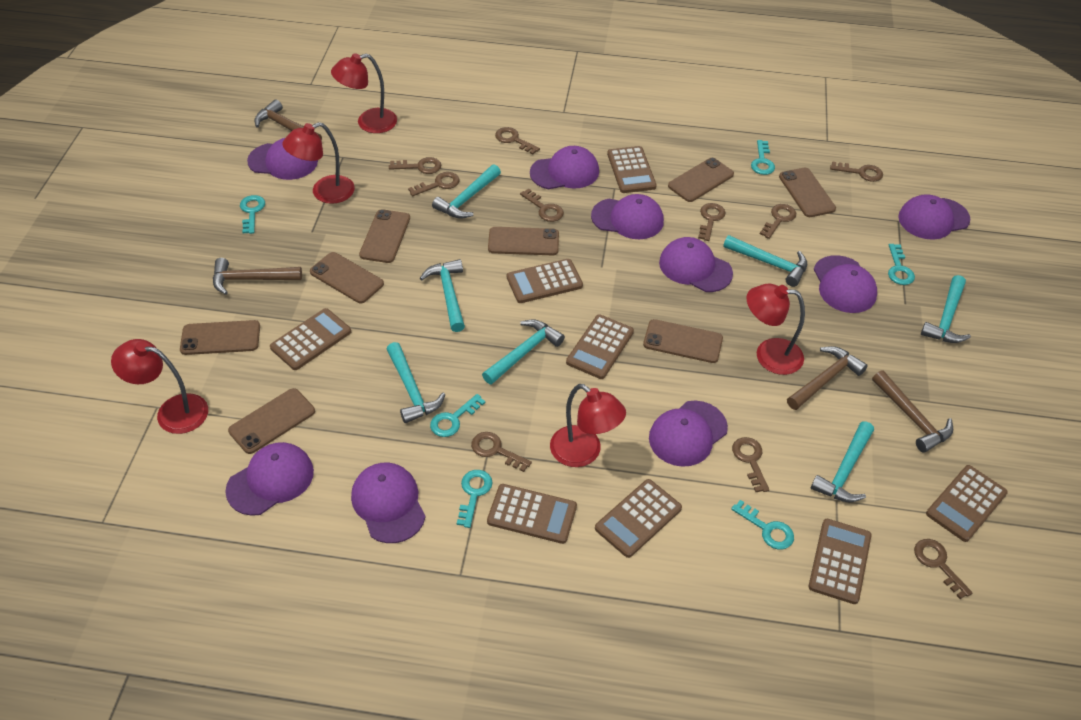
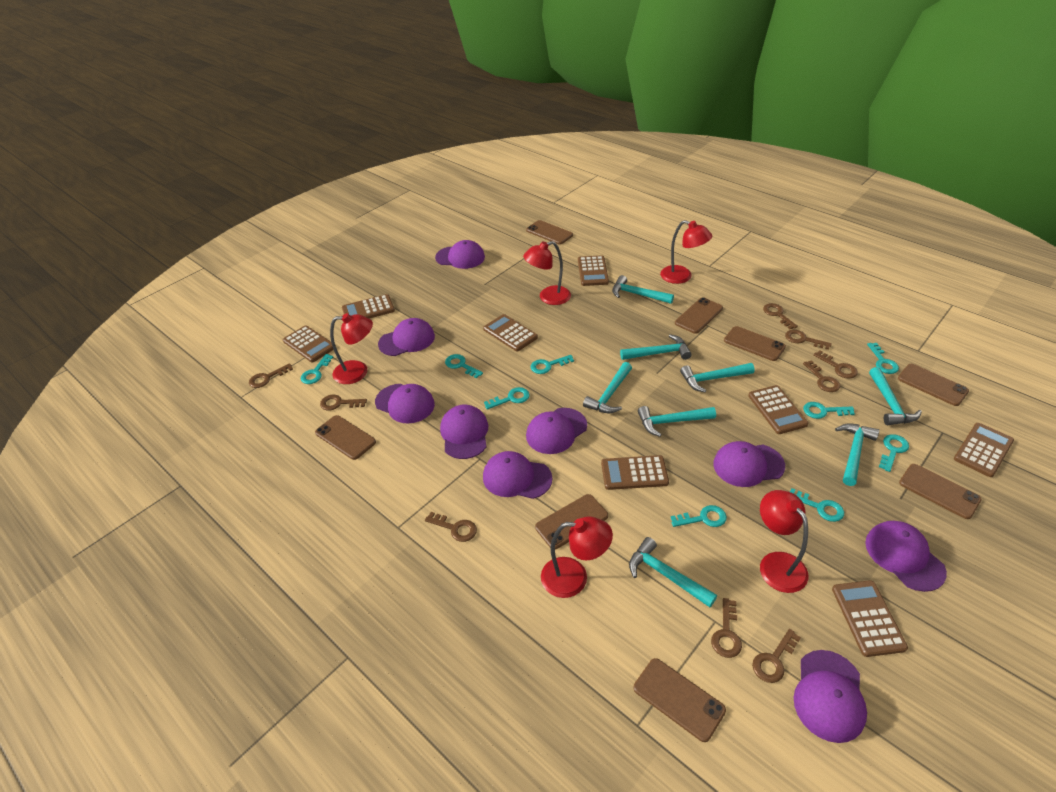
brown hammer: 4 -> 0
brown key: 10 -> 9
turquoise hammer: 7 -> 8
turquoise key: 6 -> 9

